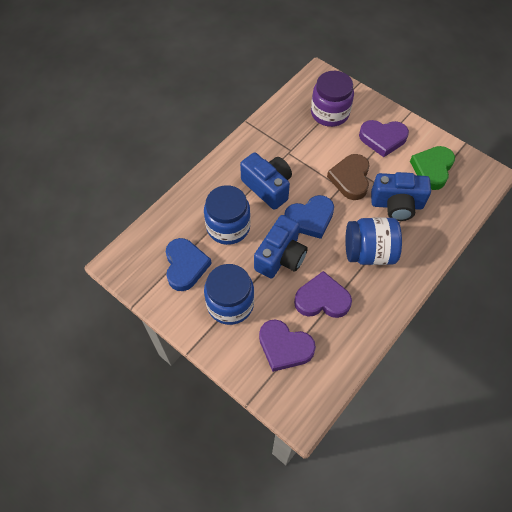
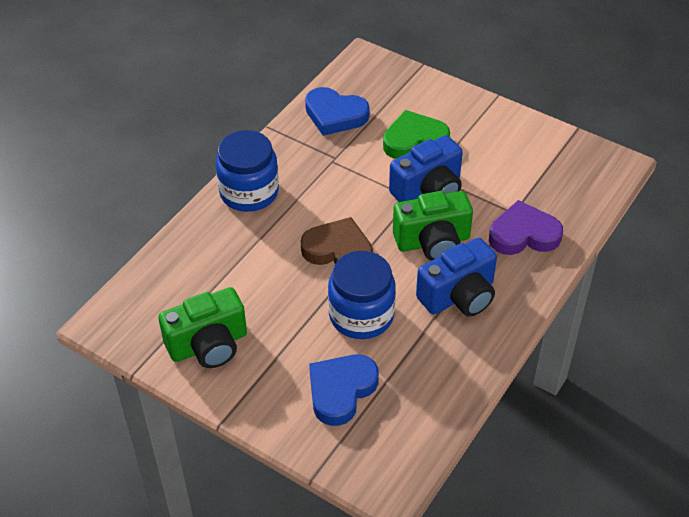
blue camera: 3 -> 2
blue jar: 3 -> 2
green camera: 0 -> 2
purple heart: 3 -> 1
purple jar: 1 -> 0

